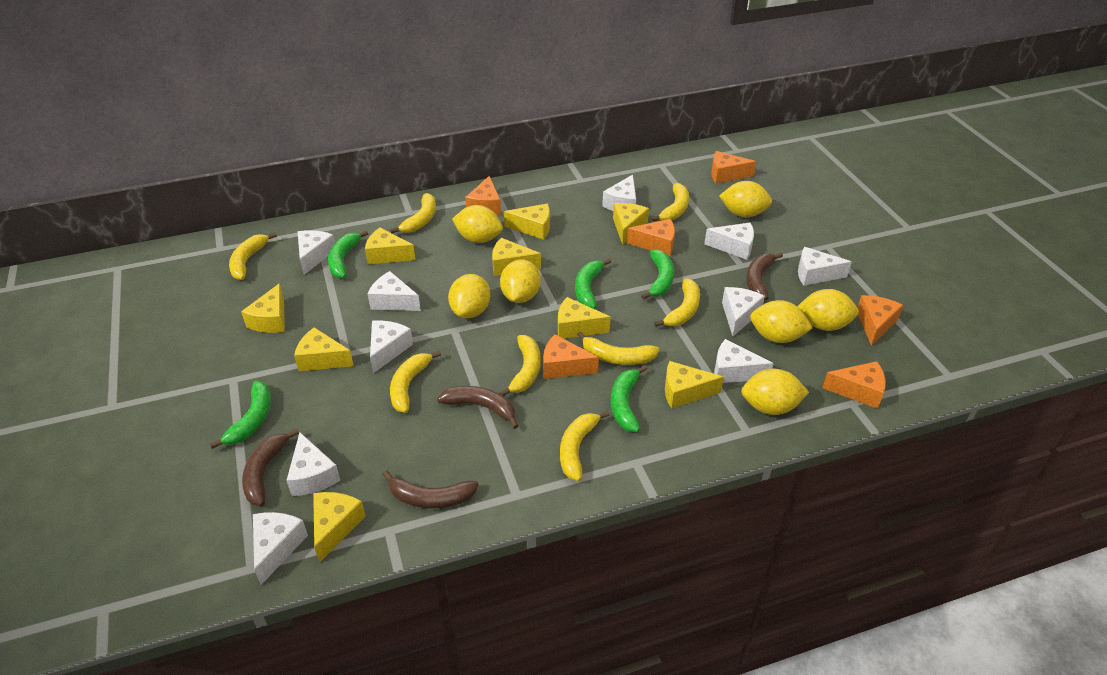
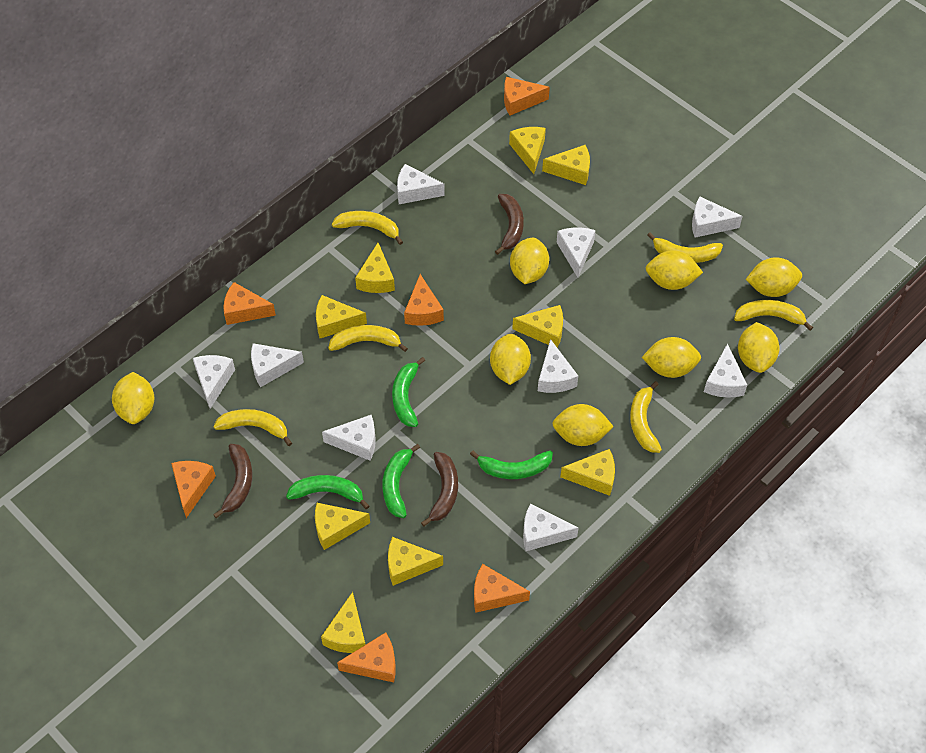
brown banana: 4 -> 3
green banana: 5 -> 4
white cheese: 10 -> 9
yellow banana: 8 -> 6
yellow lemon: 7 -> 8

